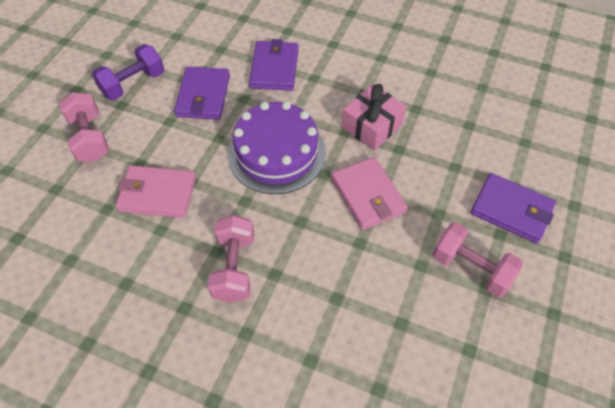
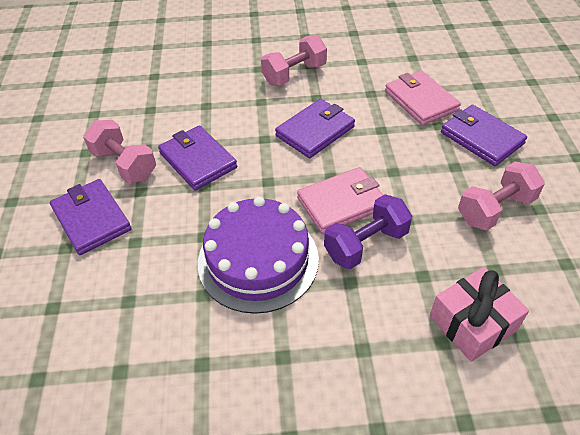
purple wallet: 3 -> 4

